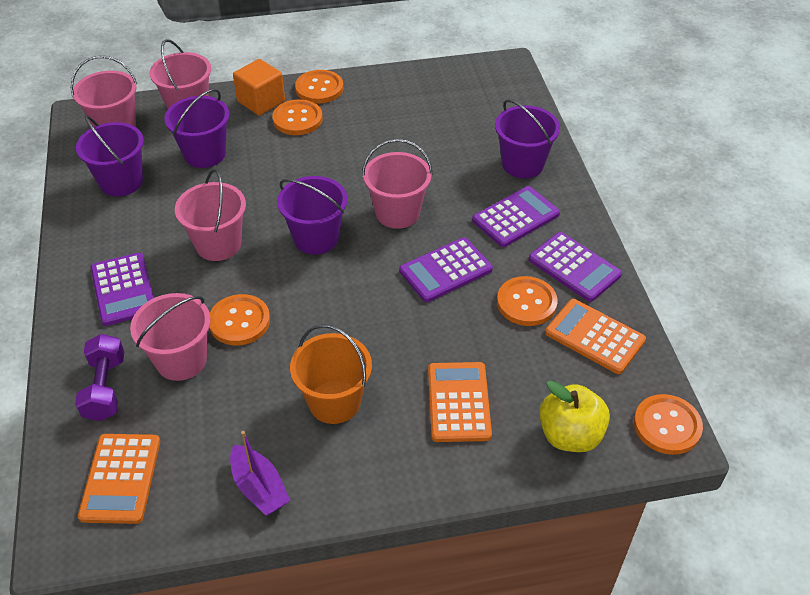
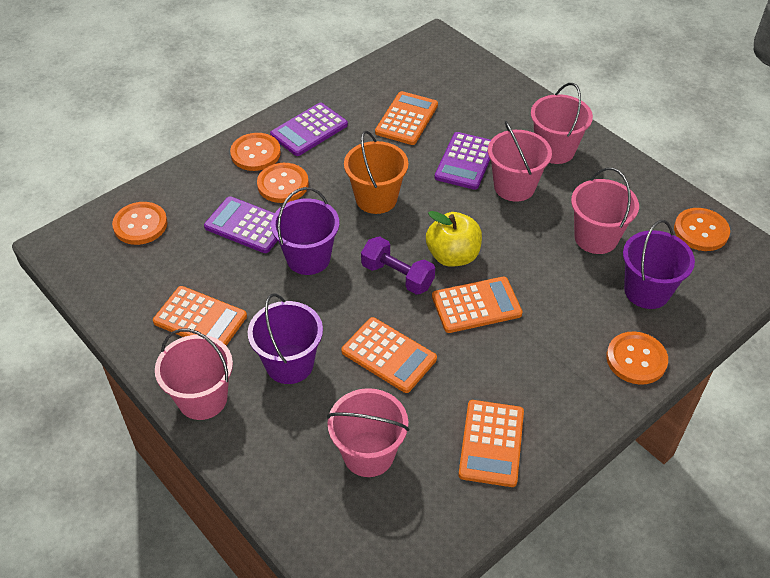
orange calculator: 3 -> 5
orange cube: 1 -> 0
purple boat: 1 -> 0
purple bucket: 4 -> 3
purple calculator: 4 -> 3

